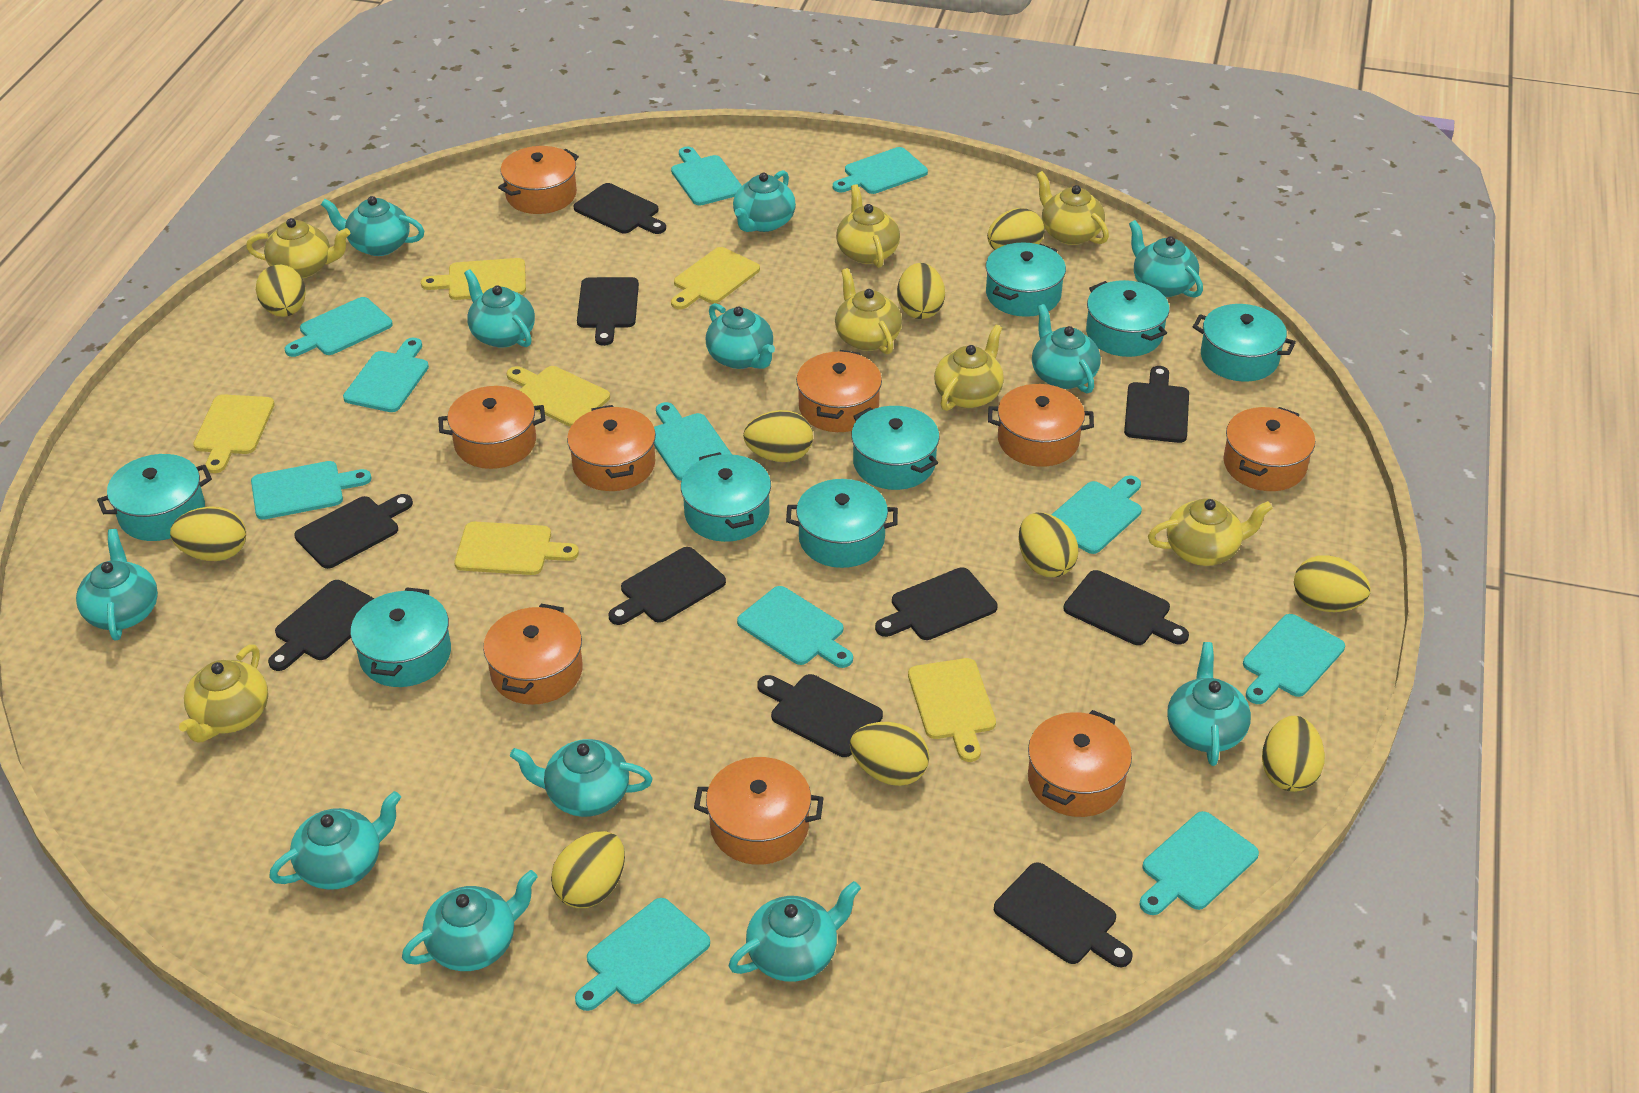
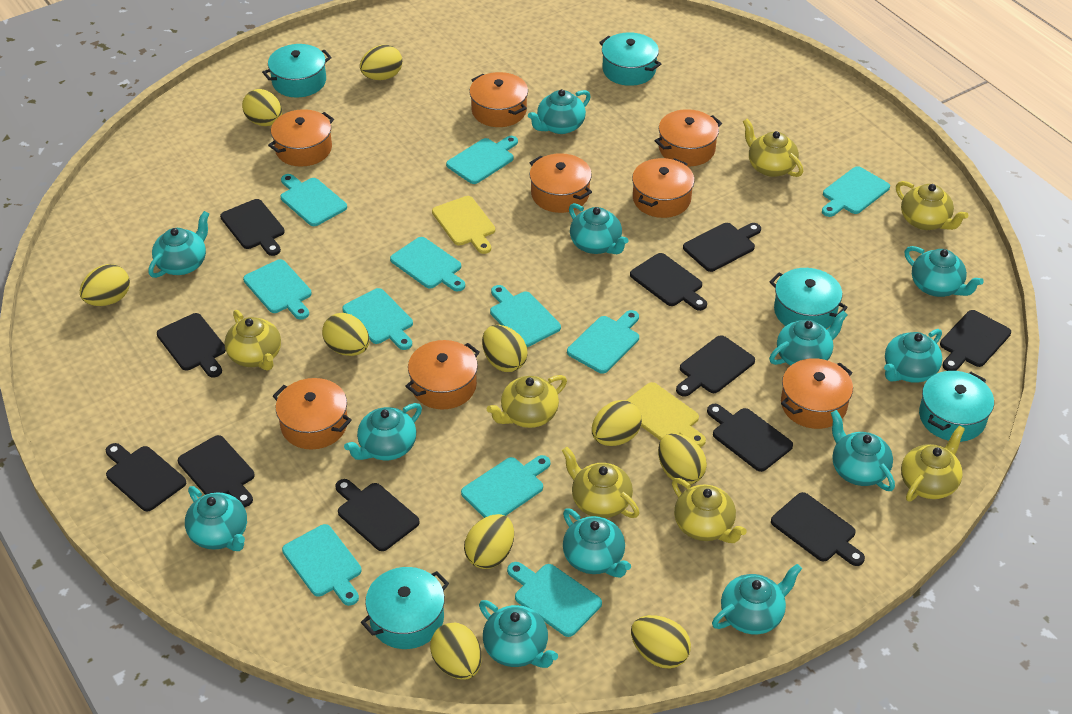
black cutting board: 10 -> 11
orange pot: 9 -> 8
turquoise pot: 8 -> 5
yellow cutting board: 6 -> 2

